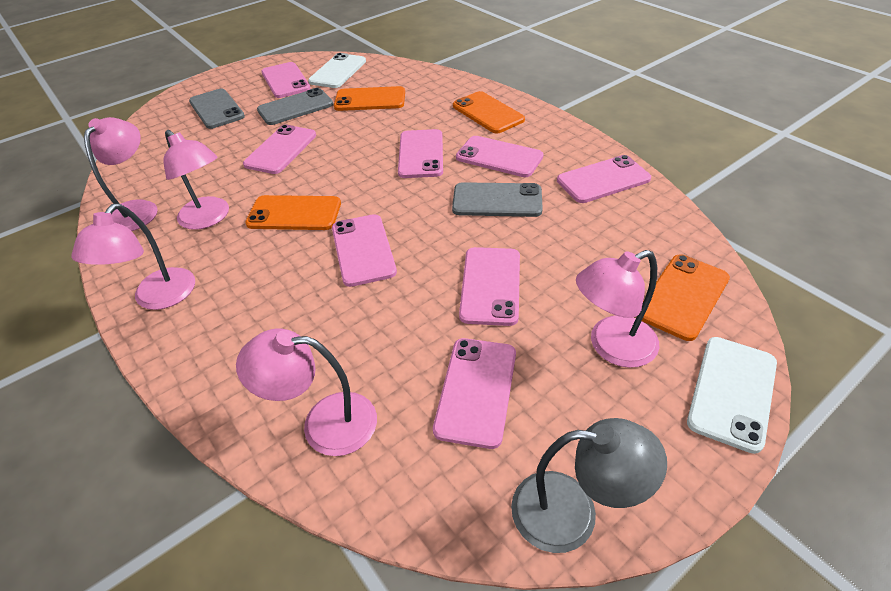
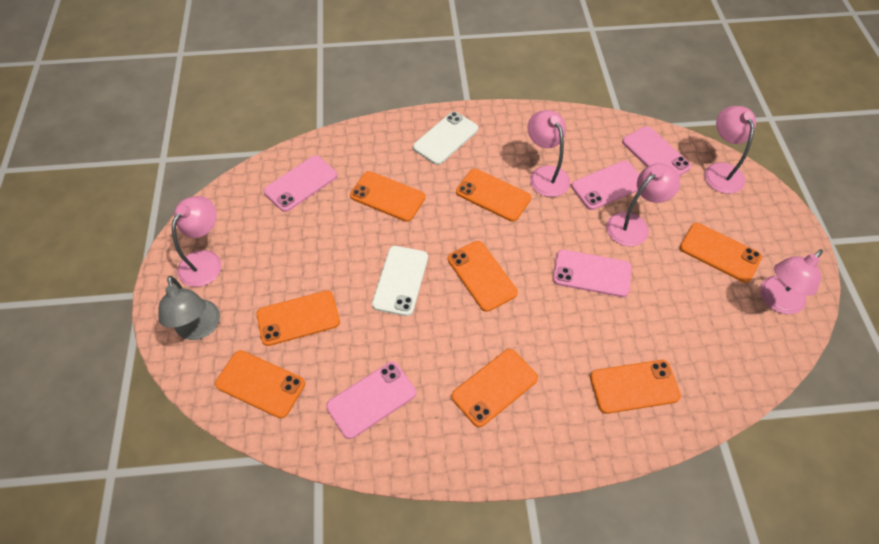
grey phone: 3 -> 0
orange phone: 4 -> 8
pink phone: 8 -> 5

